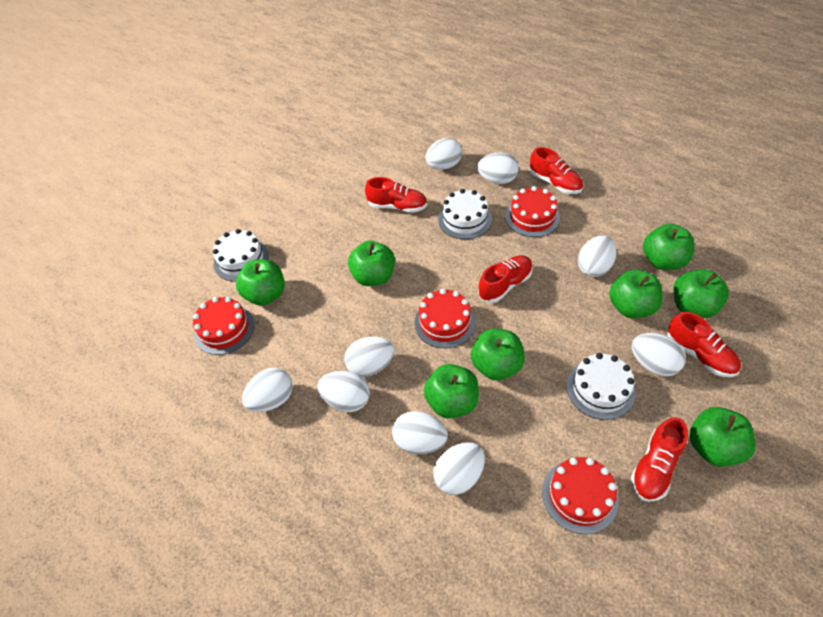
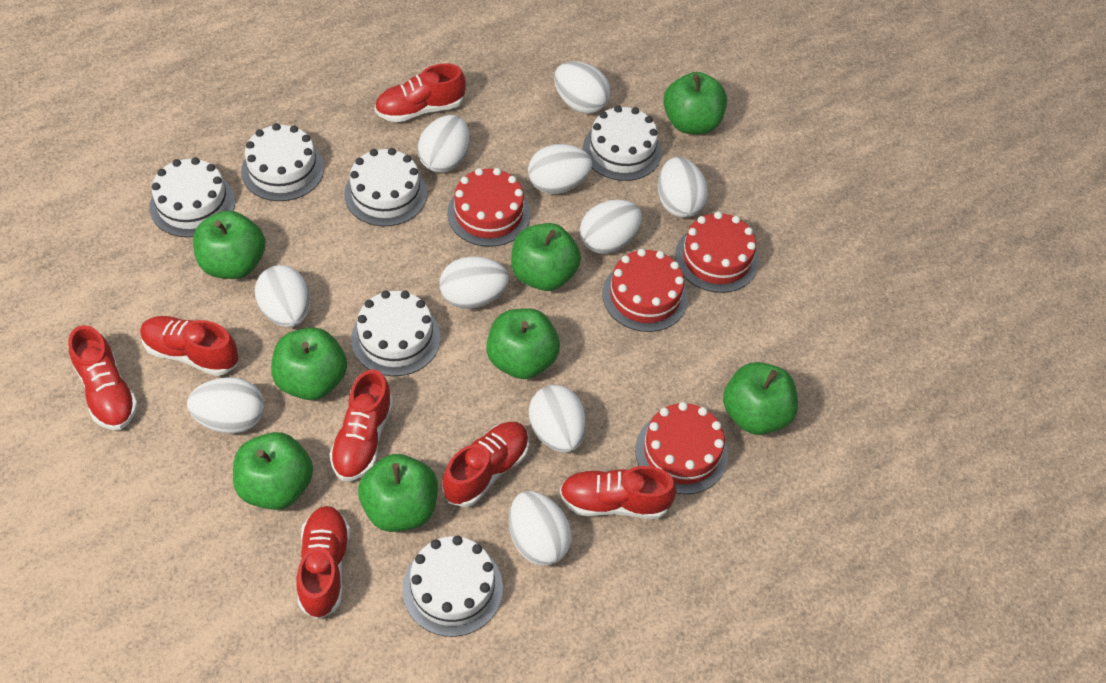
red shoe: 5 -> 7
white cake: 3 -> 6
white egg: 9 -> 10

